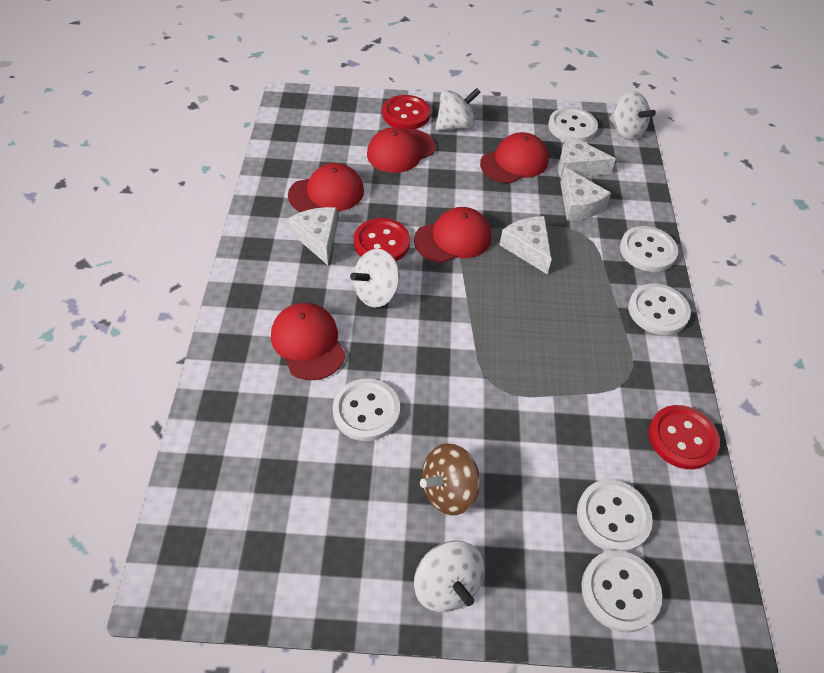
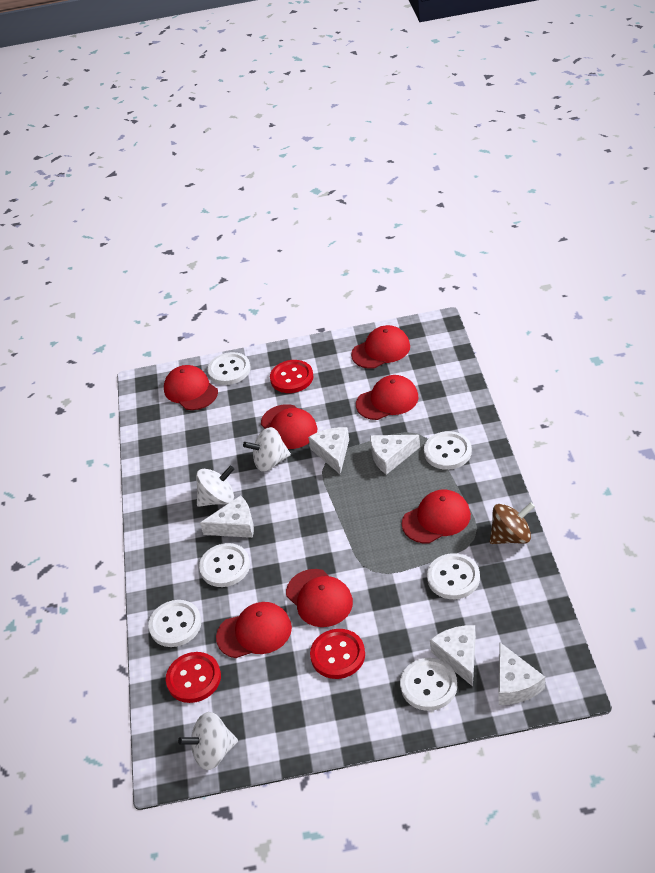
red cap: 5 -> 7
white cheese: 4 -> 5
white spinning top: 4 -> 3

